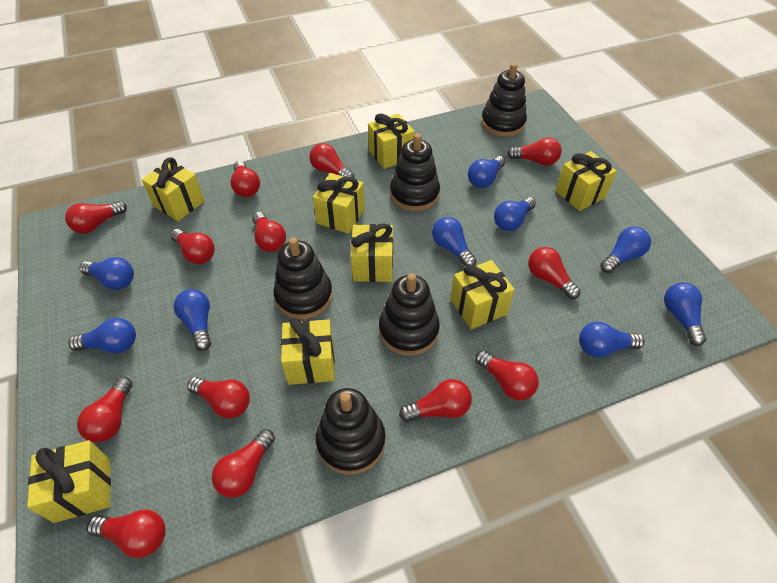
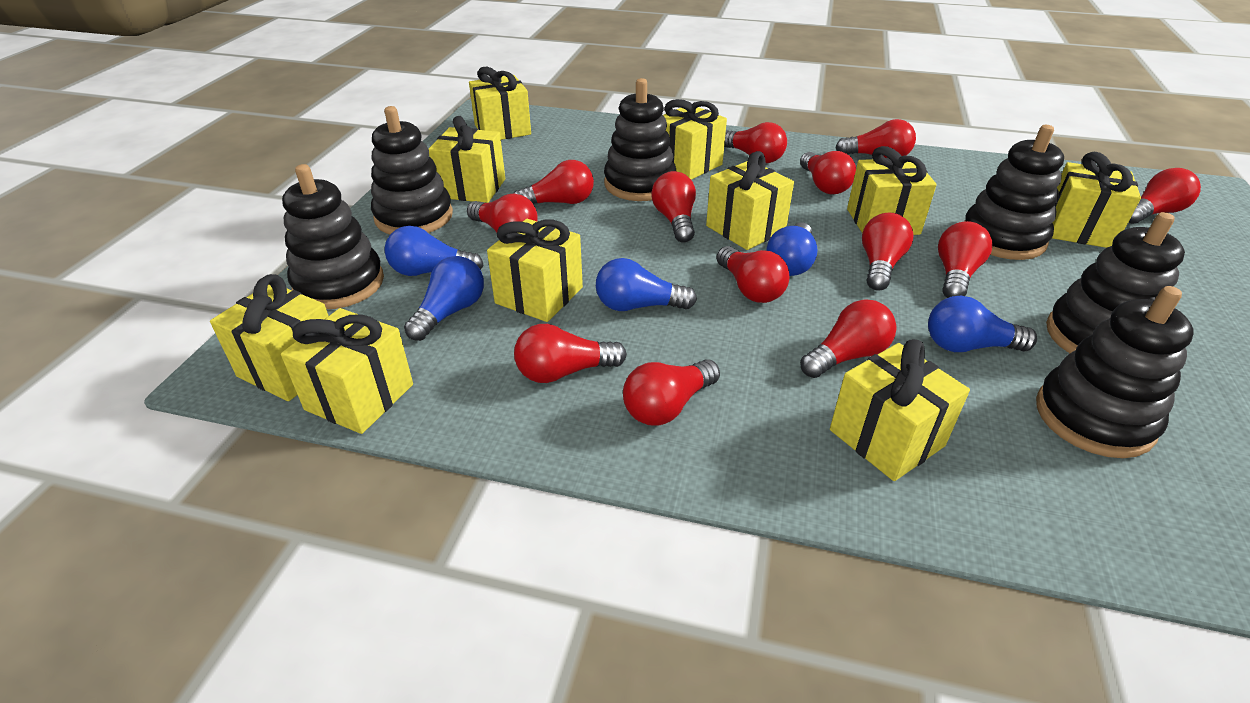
black stacking toy: 5 -> 6
blue light bulb: 9 -> 5
yellow gift: 8 -> 10

